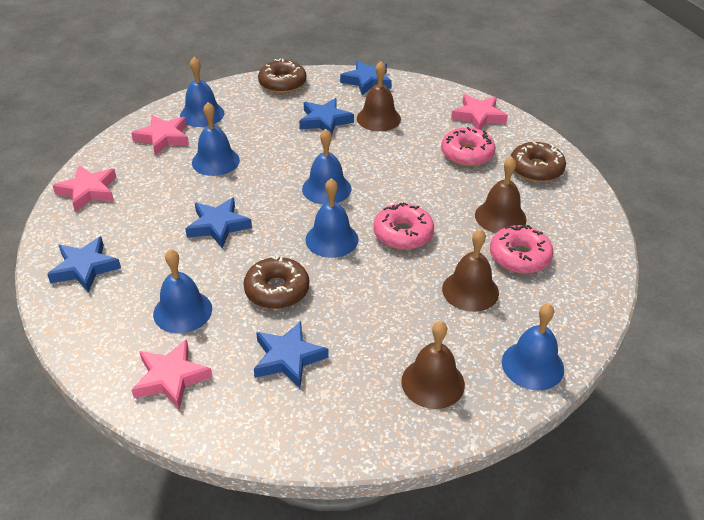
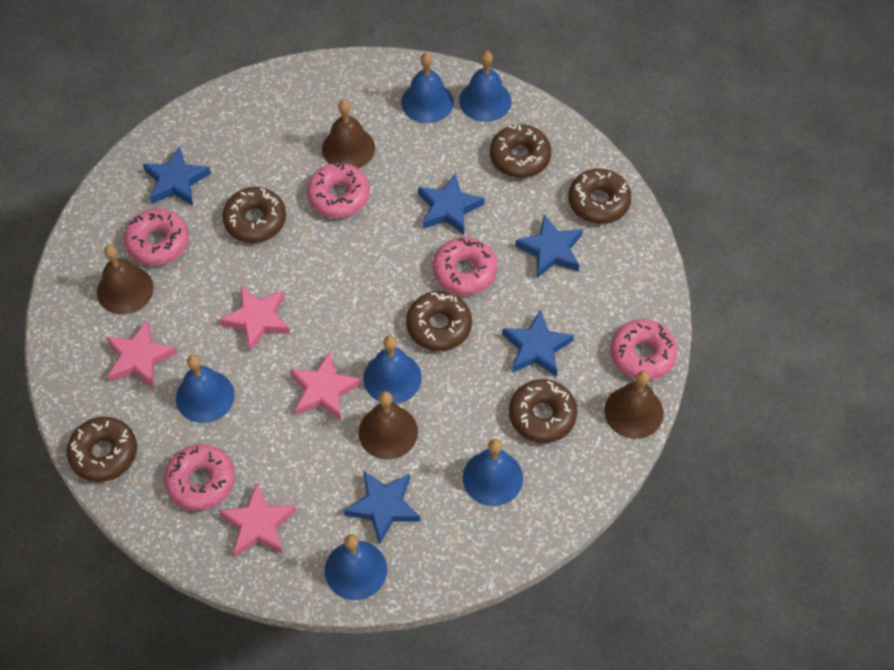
brown donut: 3 -> 6
pink donut: 3 -> 5

